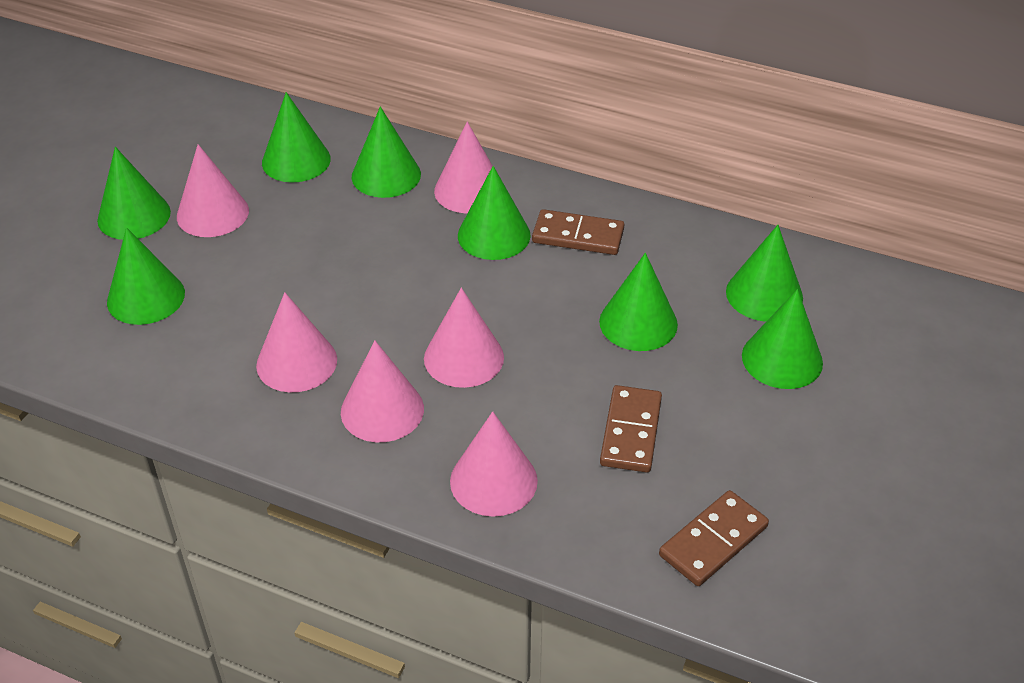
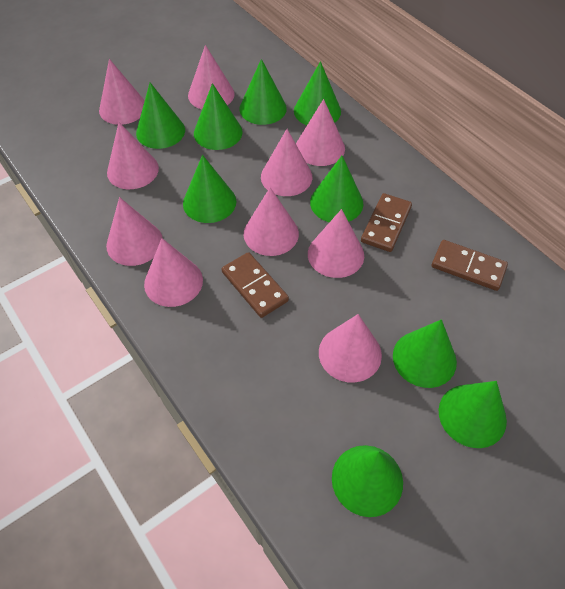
green cone: 8 -> 9
pink cone: 6 -> 10

